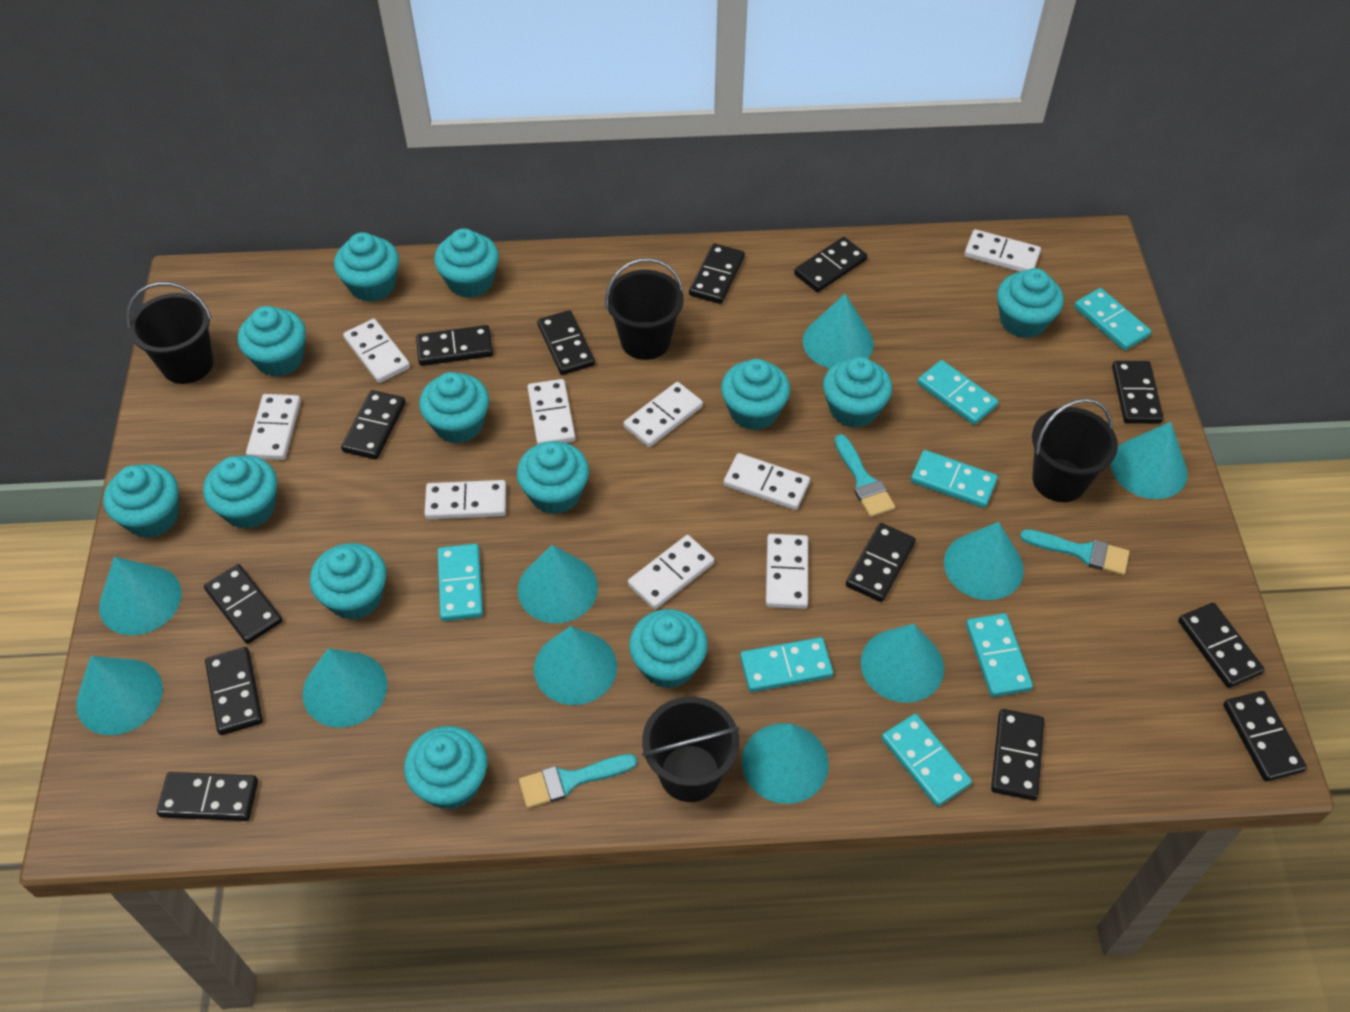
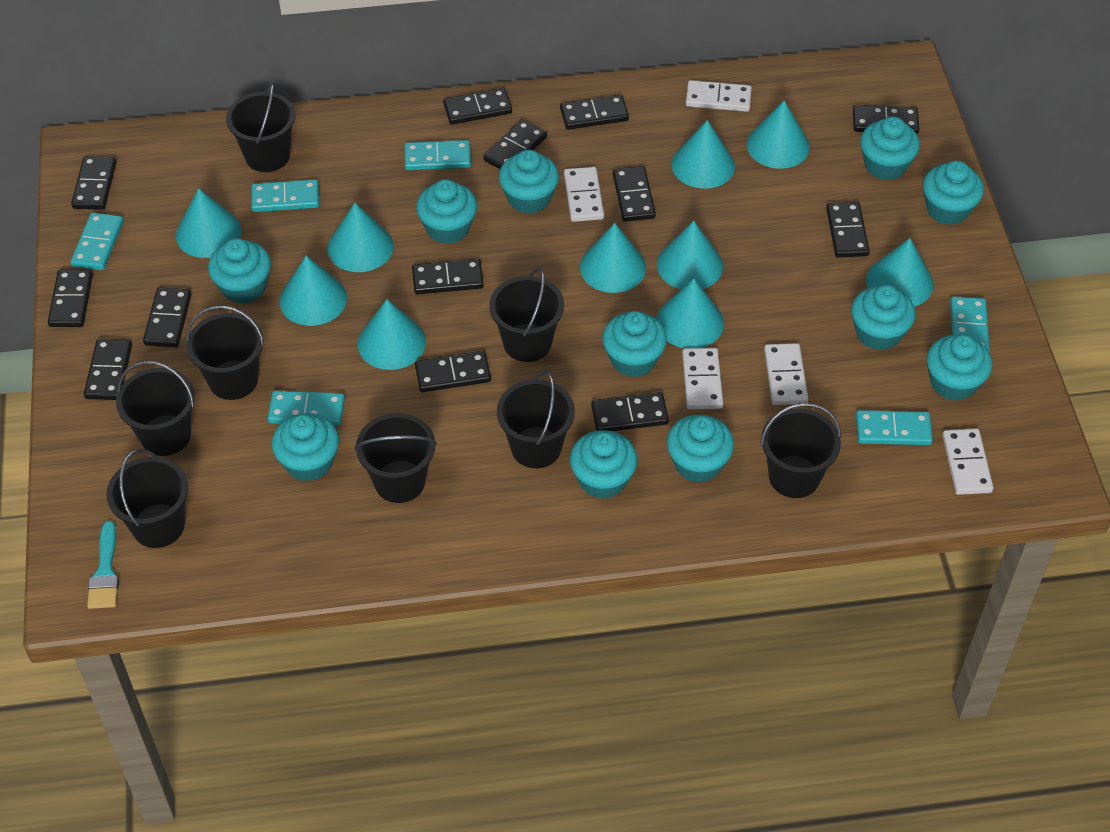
black bucket: 4 -> 8
turquoise brush: 3 -> 1
turquoise cupcake: 13 -> 11
turquoise domino: 7 -> 6
white domino: 9 -> 5

